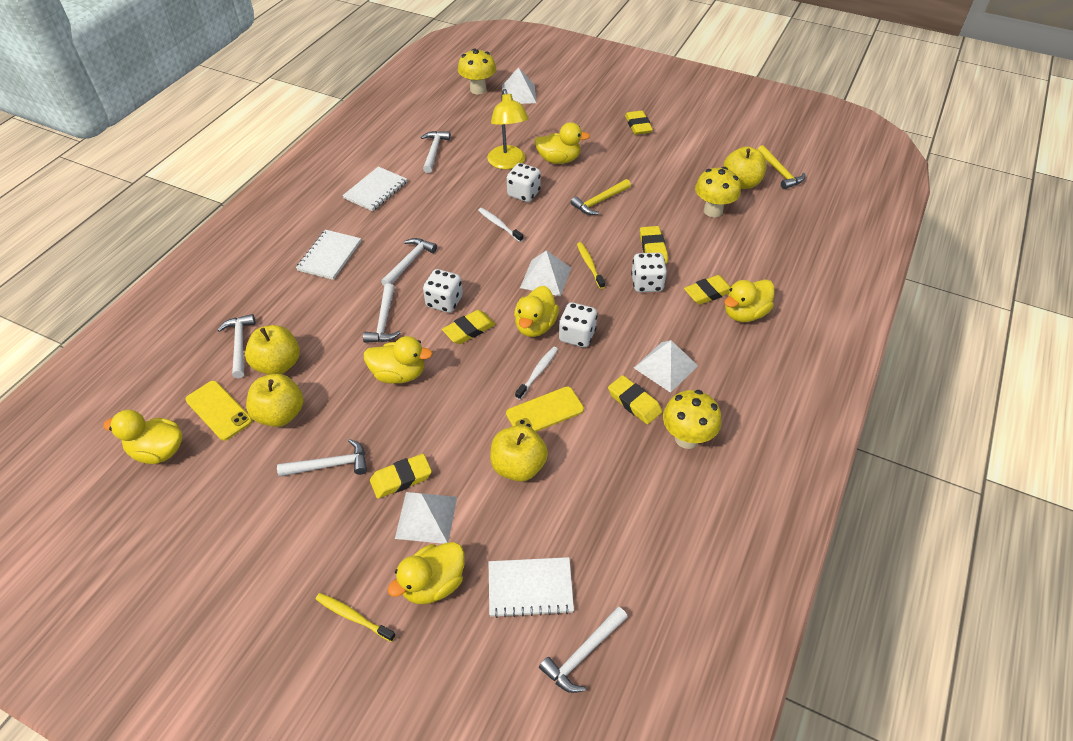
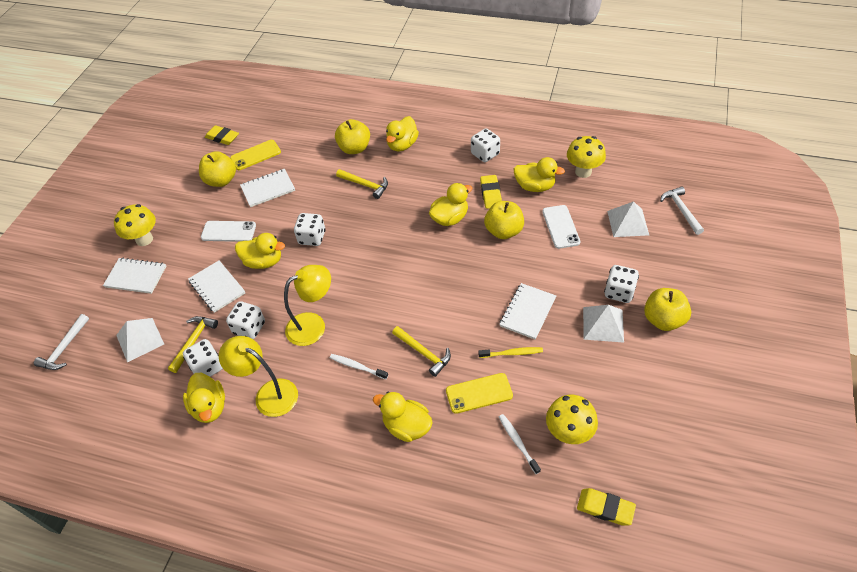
white dice: 4 -> 5
white hammer: 6 -> 2
white notebook: 3 -> 4
white phone: 0 -> 2
white pyramid: 4 -> 3
yellow eraser: 6 -> 3
yellow hammer: 2 -> 3
yellow lamp: 1 -> 2
yellow toothbrush: 2 -> 1

